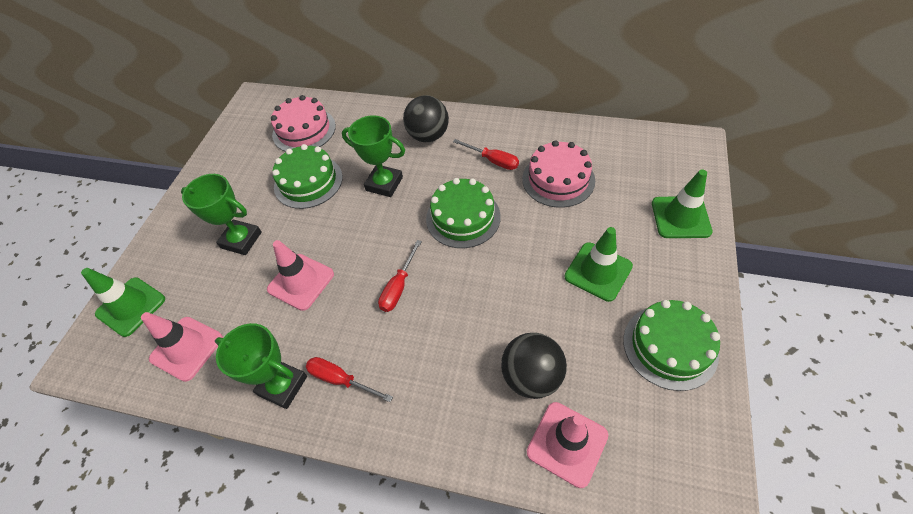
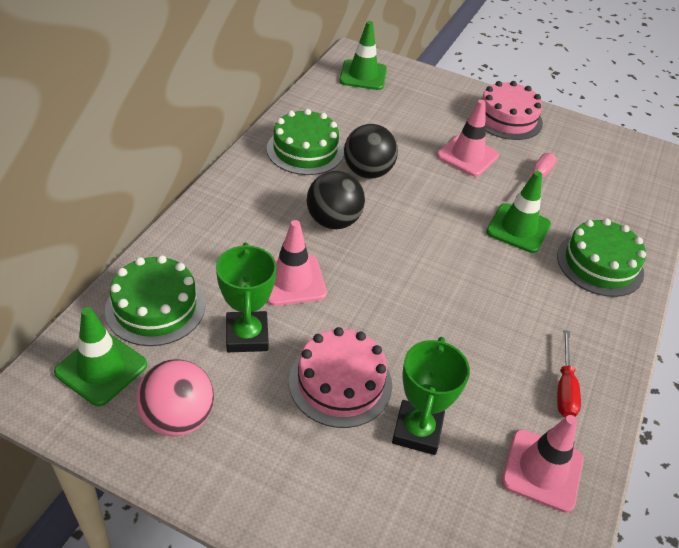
green trophy: 3 -> 2
pink ball: 0 -> 1
pink screwdriver: 0 -> 1
red screwdriver: 3 -> 1

